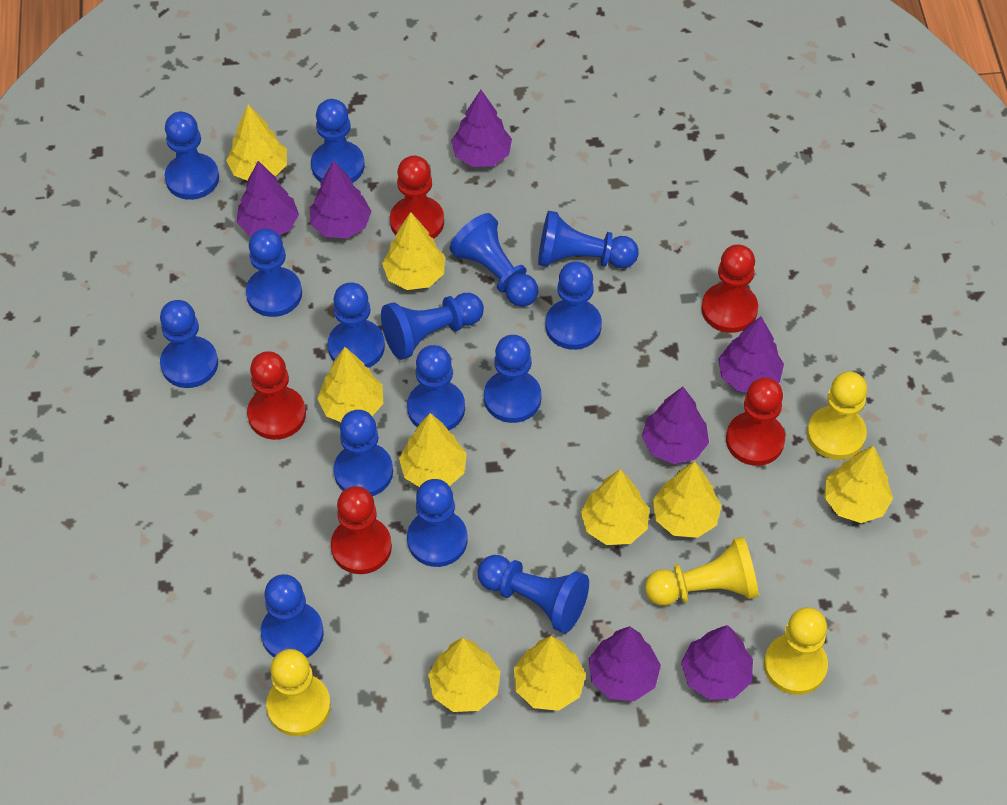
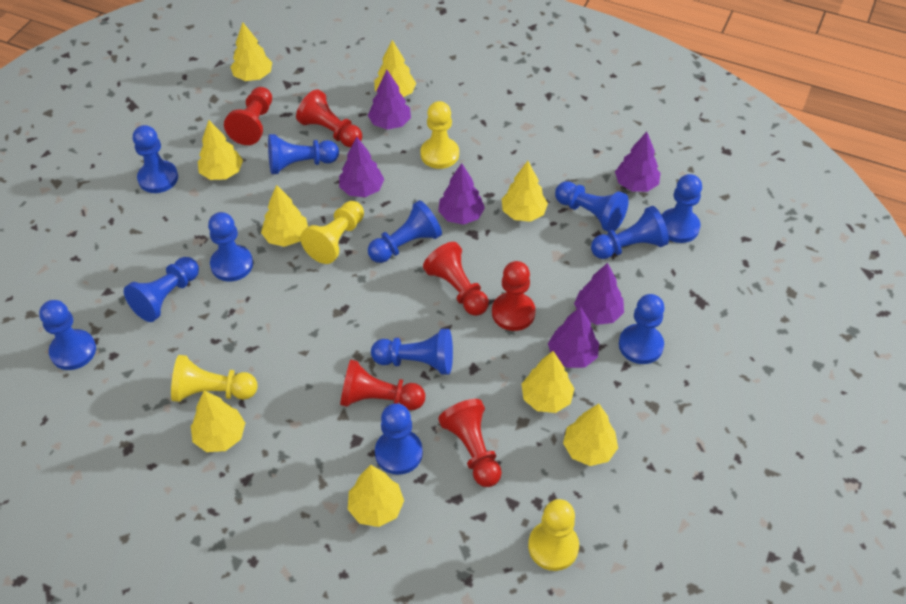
blue pawn: 15 -> 12
purple tree: 7 -> 6
red pawn: 5 -> 6

